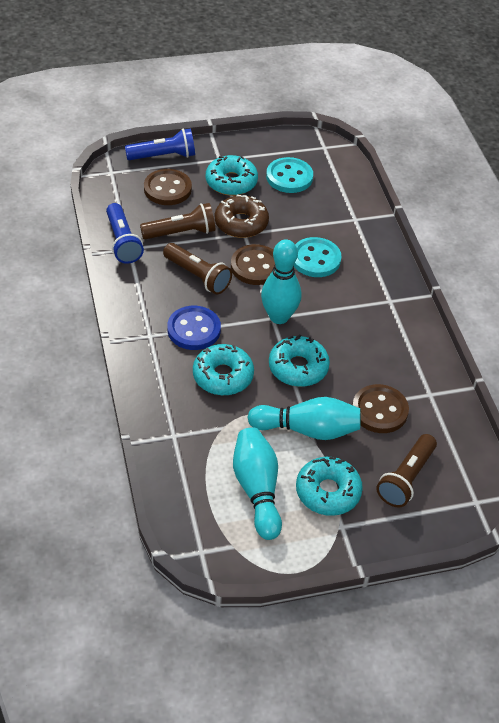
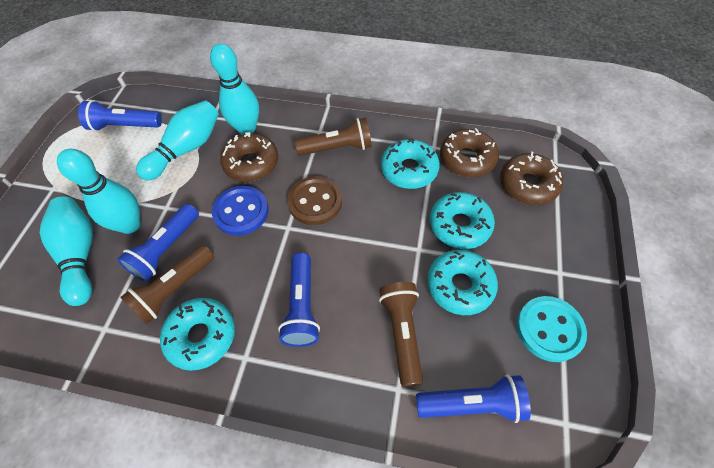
blue flashlight: 2 -> 4
brown button: 3 -> 1
brown donut: 1 -> 3
turquoise bowling pin: 3 -> 4
turquoise button: 2 -> 1

